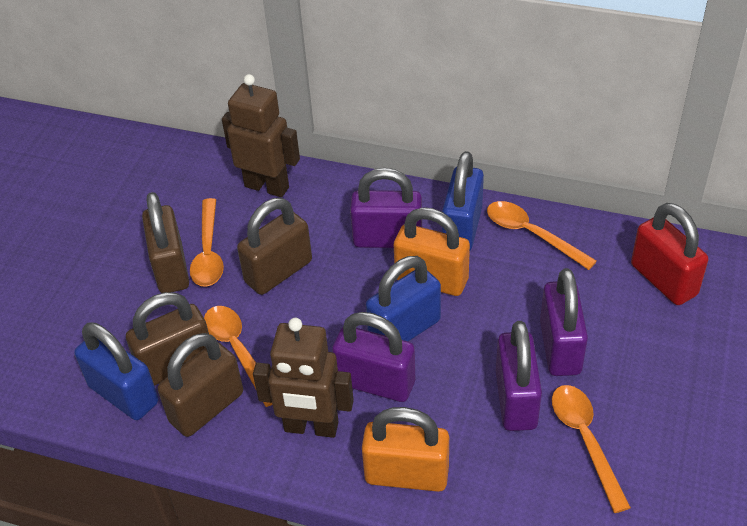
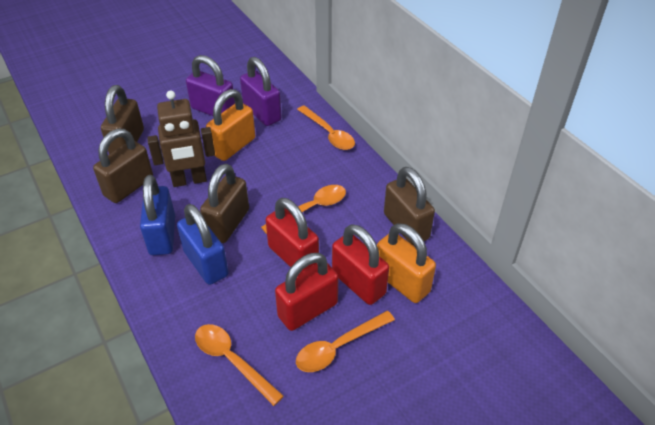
blue padlock: 3 -> 2
brown robot: 2 -> 1
purple padlock: 4 -> 2
red padlock: 1 -> 3

